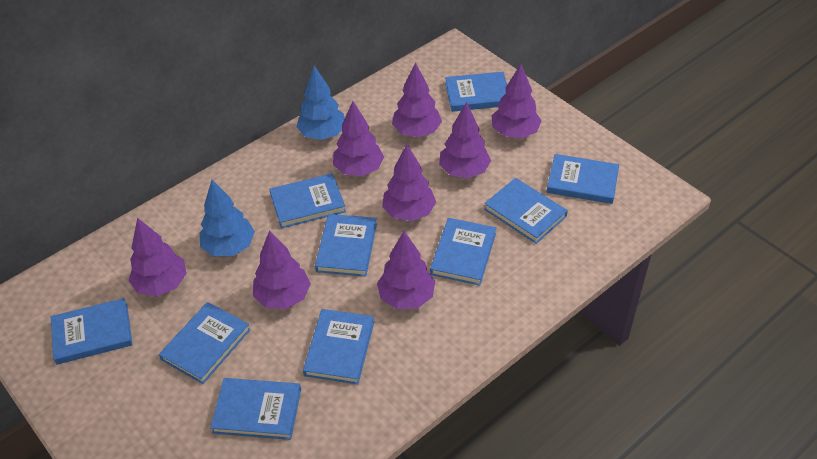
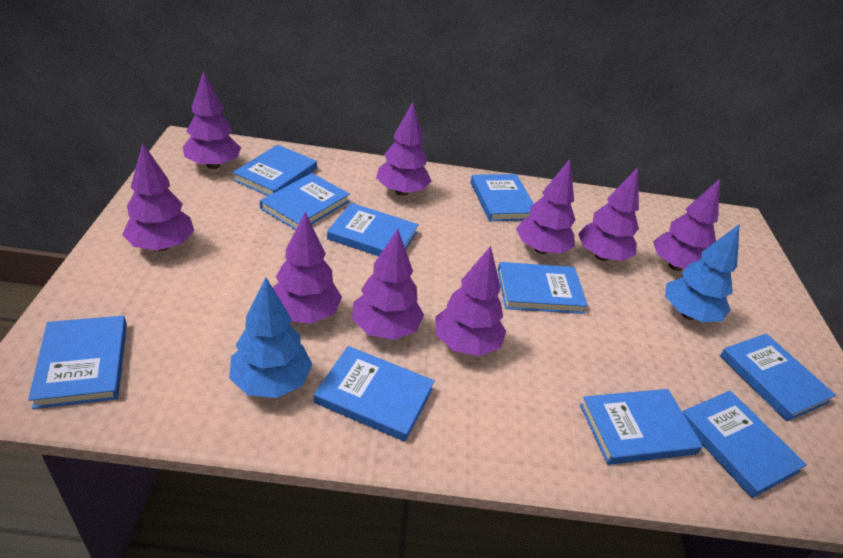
purple tree: 8 -> 9

